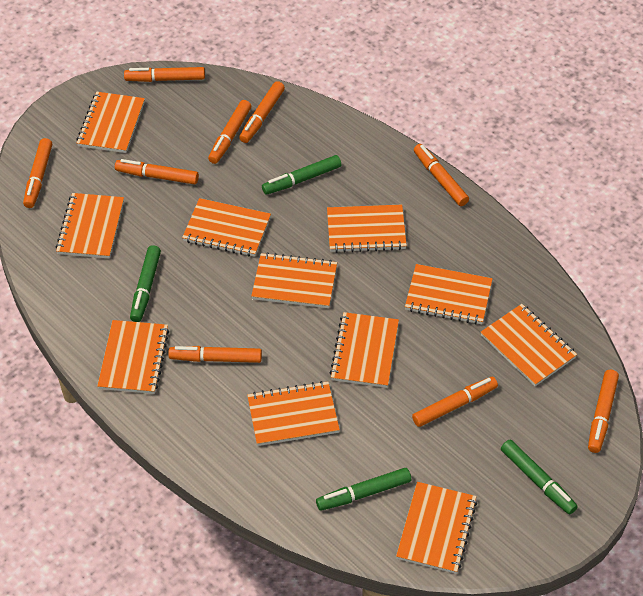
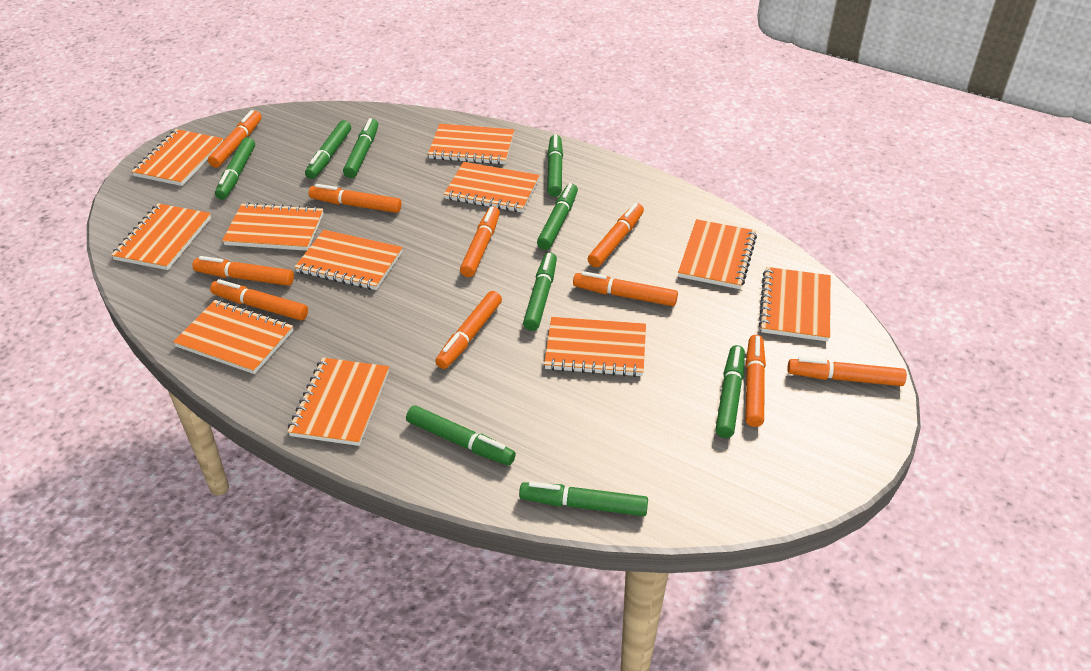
green marker: 4 -> 9
orange marker: 9 -> 10

